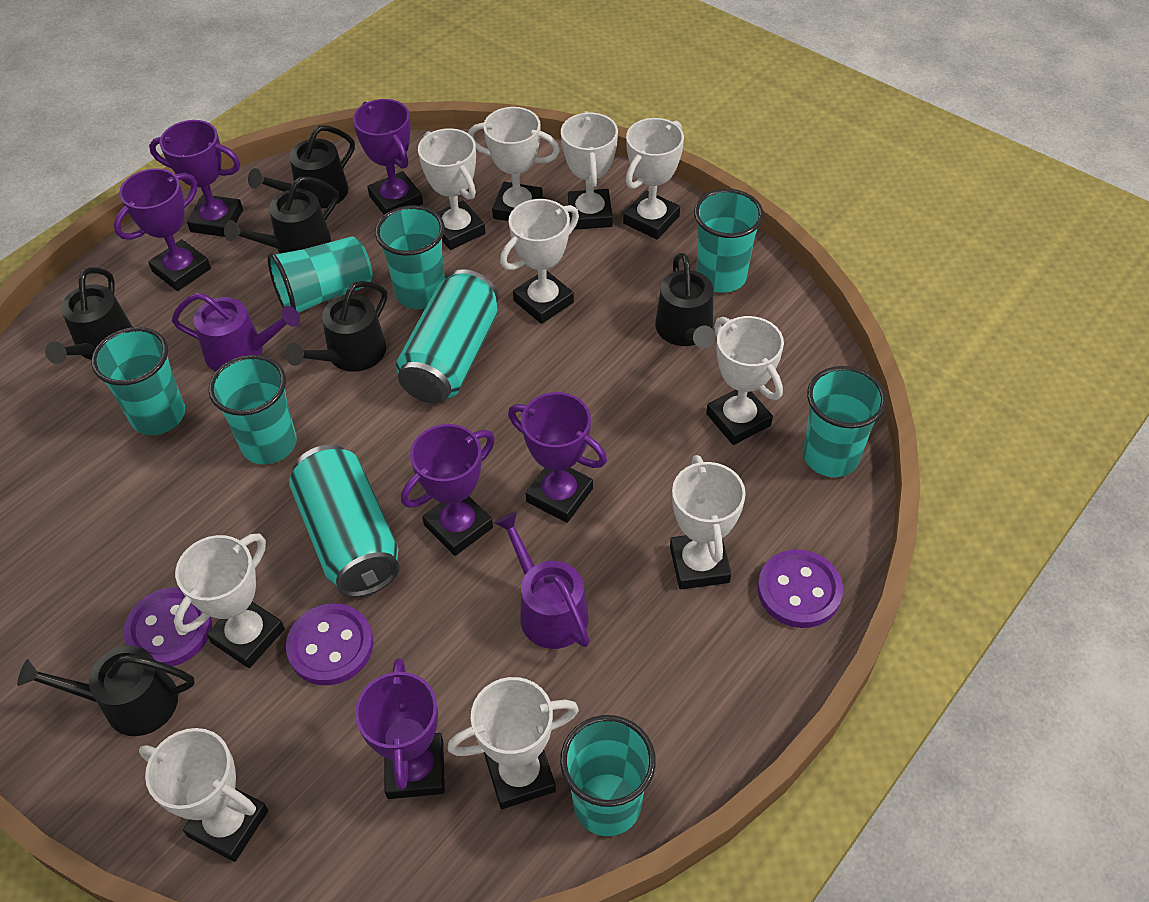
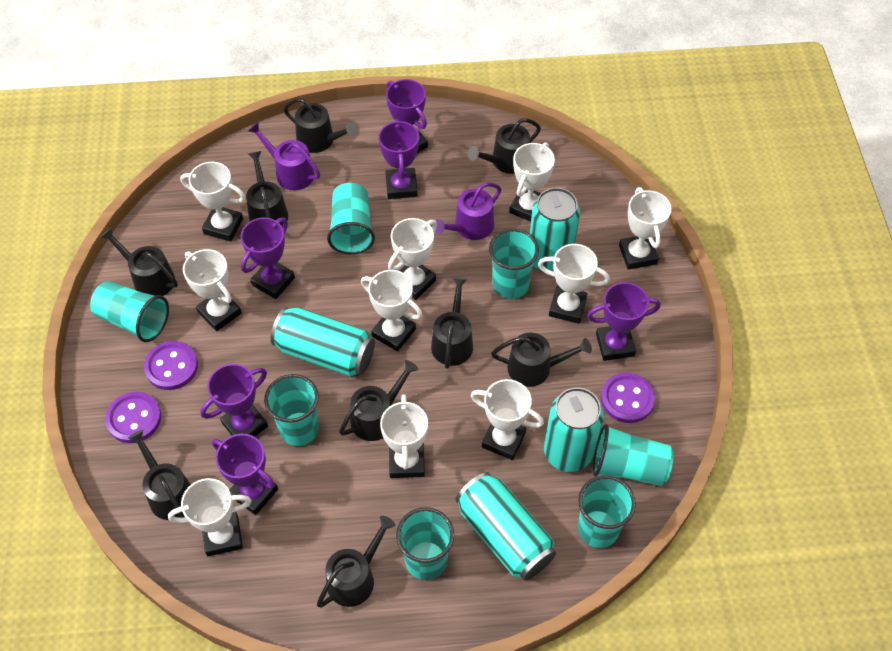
black watering can: 6 -> 9
turquoise can: 2 -> 4

